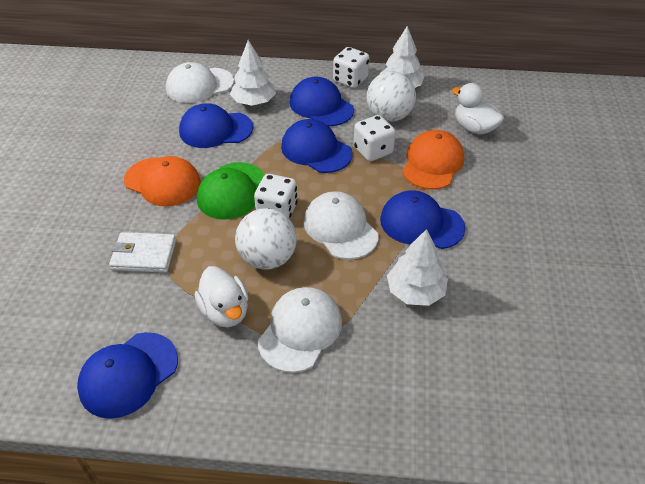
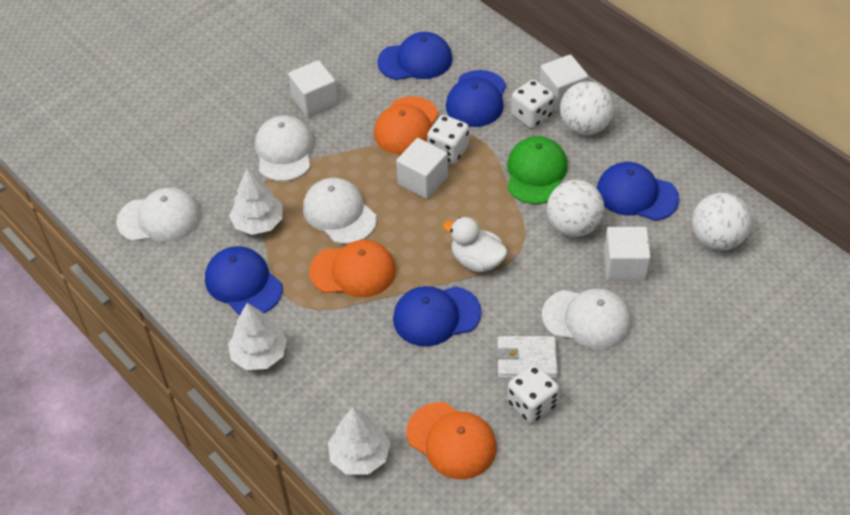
orange cap: 2 -> 3
white ball: 2 -> 3
white cap: 3 -> 4
white cube: 0 -> 4
white duck: 2 -> 1

